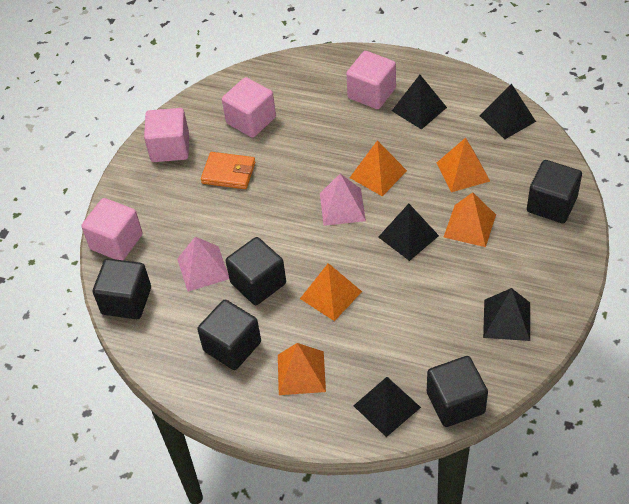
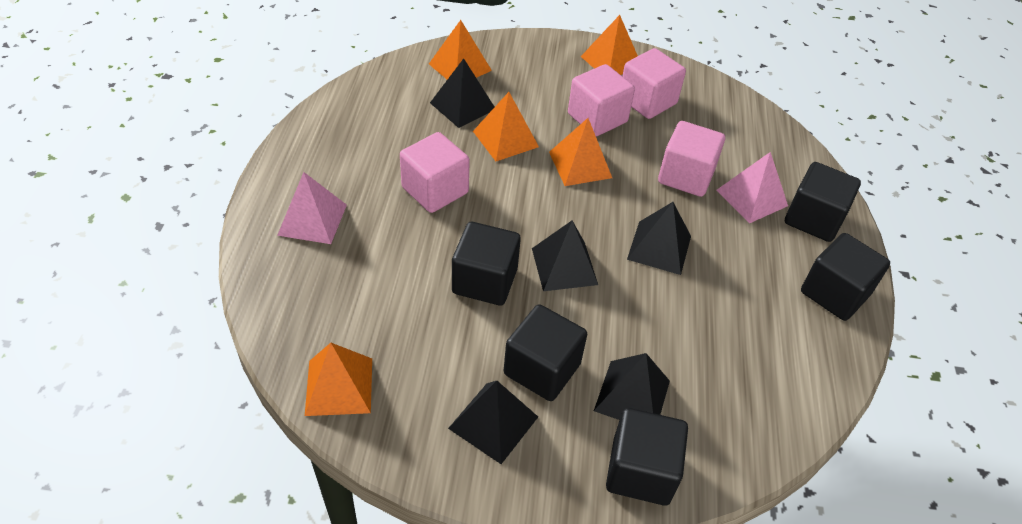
orange wallet: 1 -> 0

